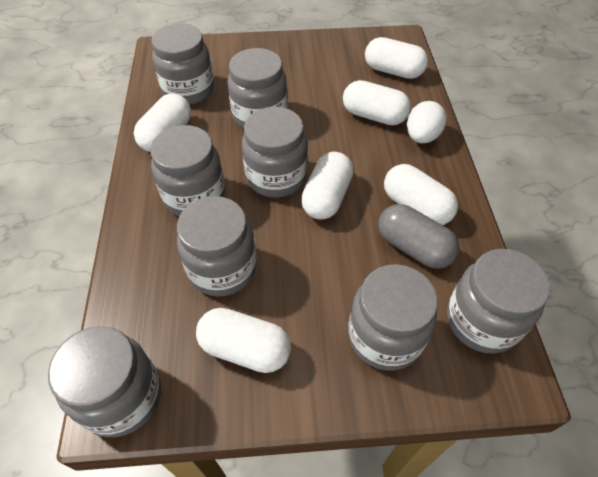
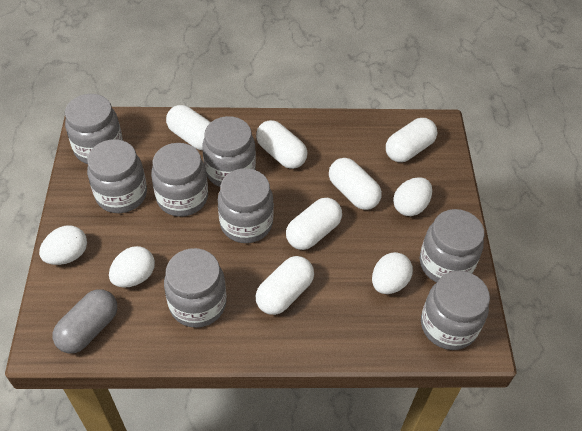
white egg: 1 -> 4

